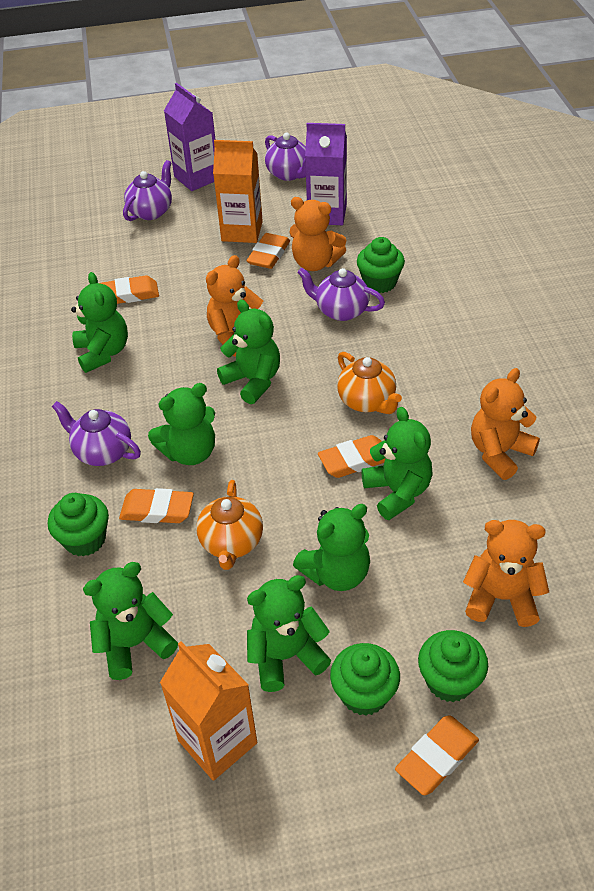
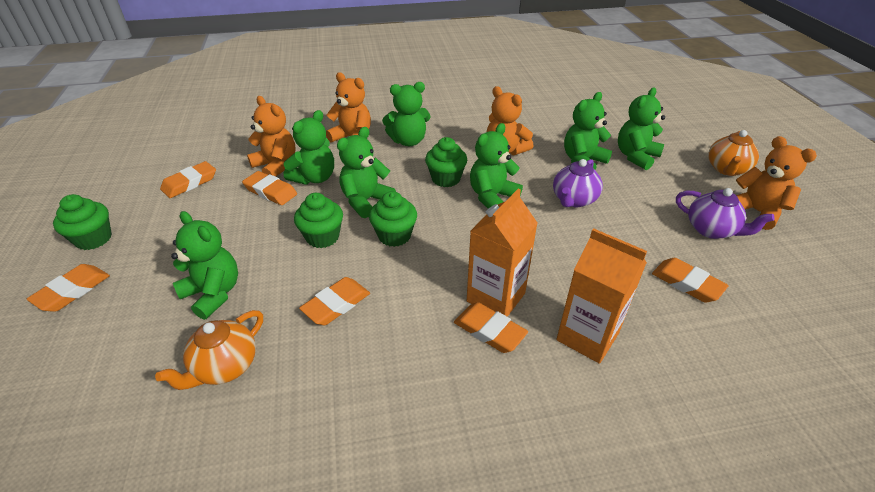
orange eraser: 5 -> 6
purple carton: 2 -> 0
purple teapot: 4 -> 2

